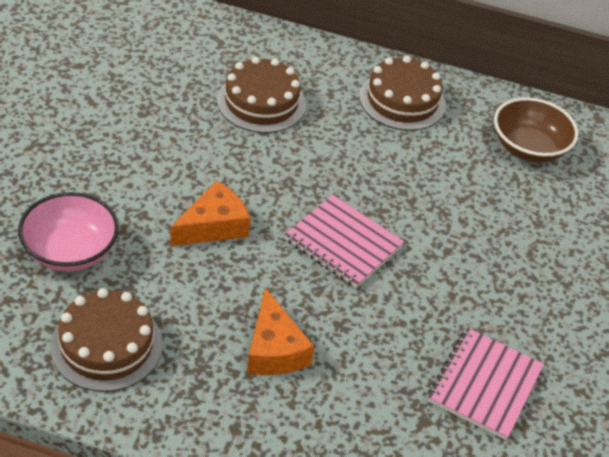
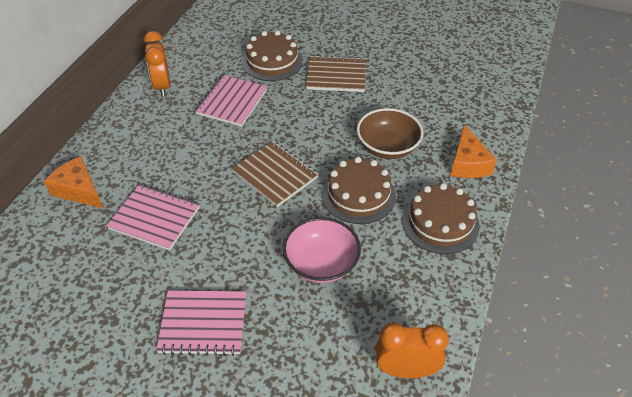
brown notebook: 0 -> 2
orange clock: 0 -> 2
pink notebook: 2 -> 3

